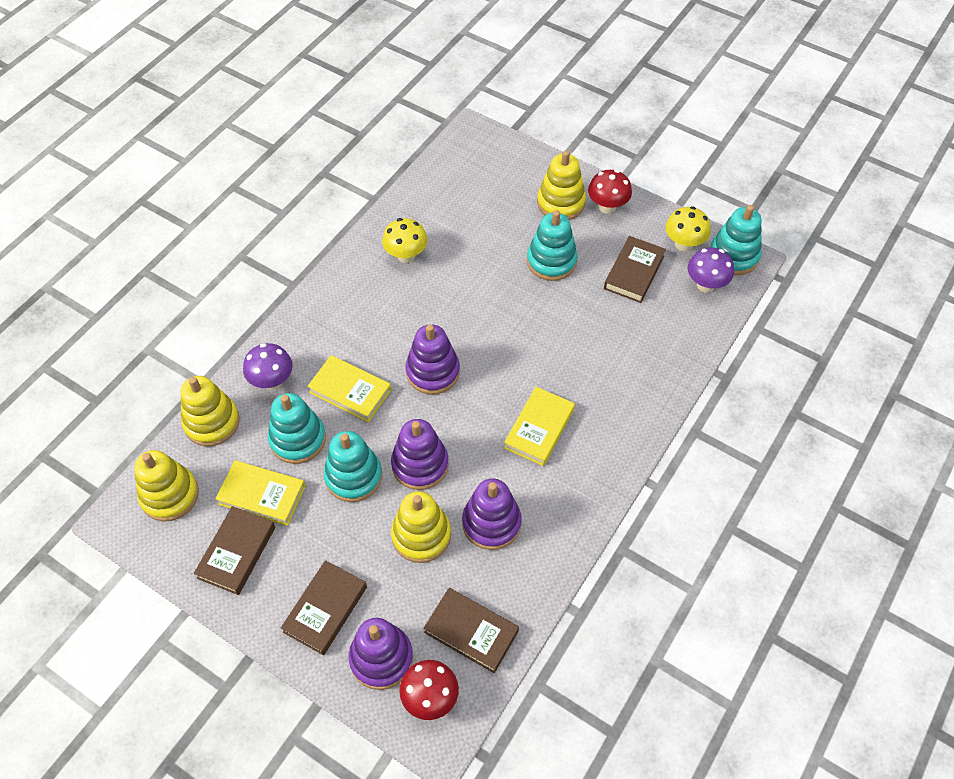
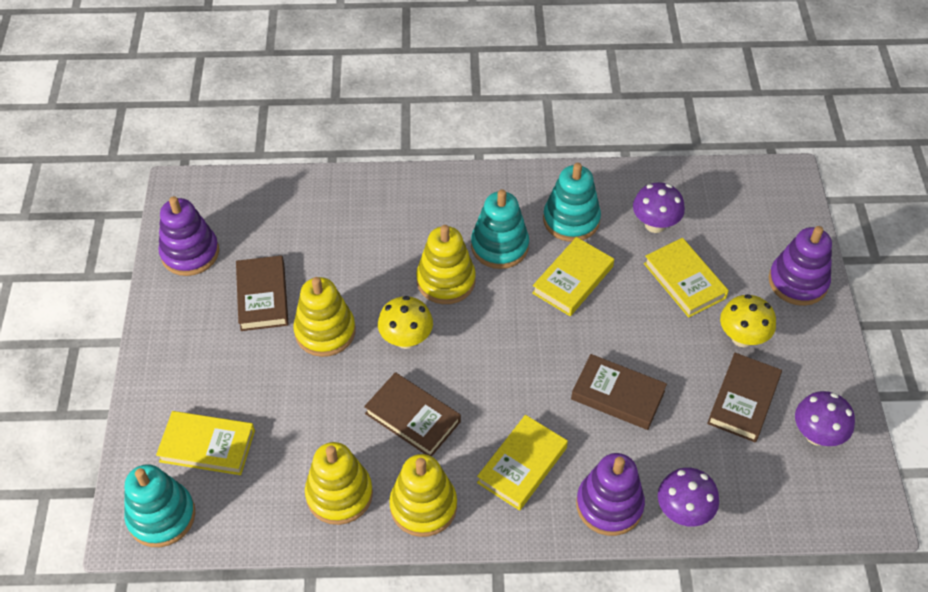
purple mushroom: 2 -> 3
purple stacking toy: 4 -> 3
red mushroom: 2 -> 0
turquoise stacking toy: 4 -> 3
yellow book: 3 -> 4

